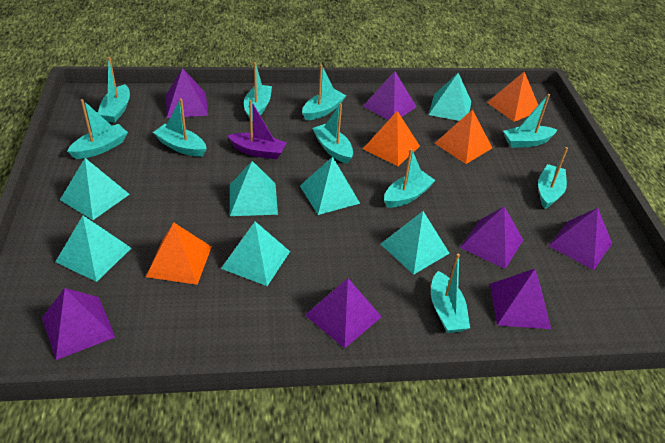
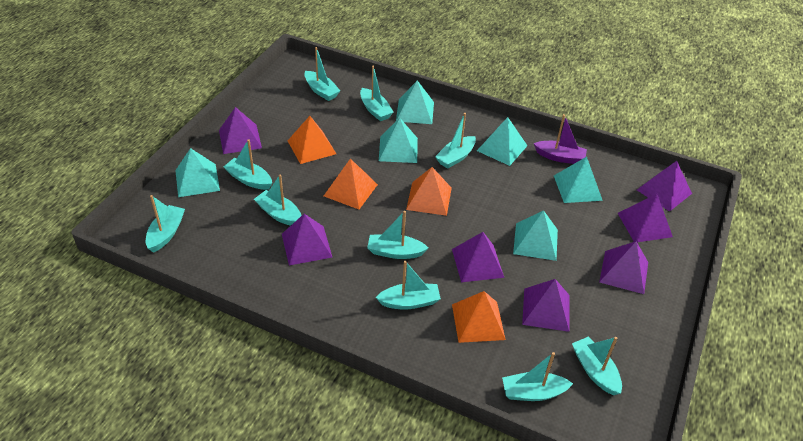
turquoise pyramid: 7 -> 6

